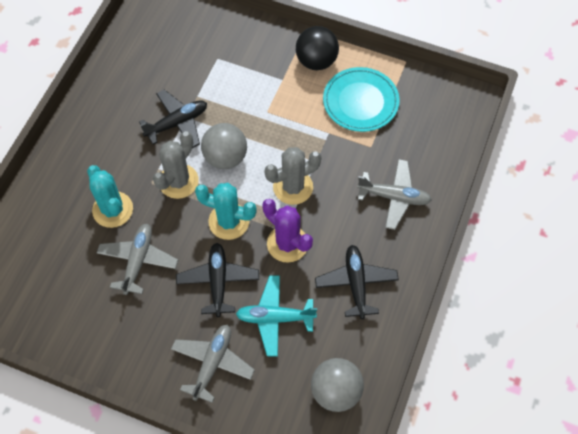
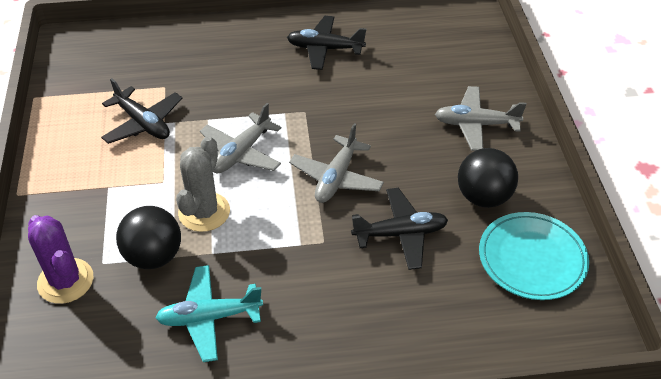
black ball: 1 -> 2
grey ball: 2 -> 0
grey cactus: 2 -> 1
turquoise cactus: 2 -> 0

